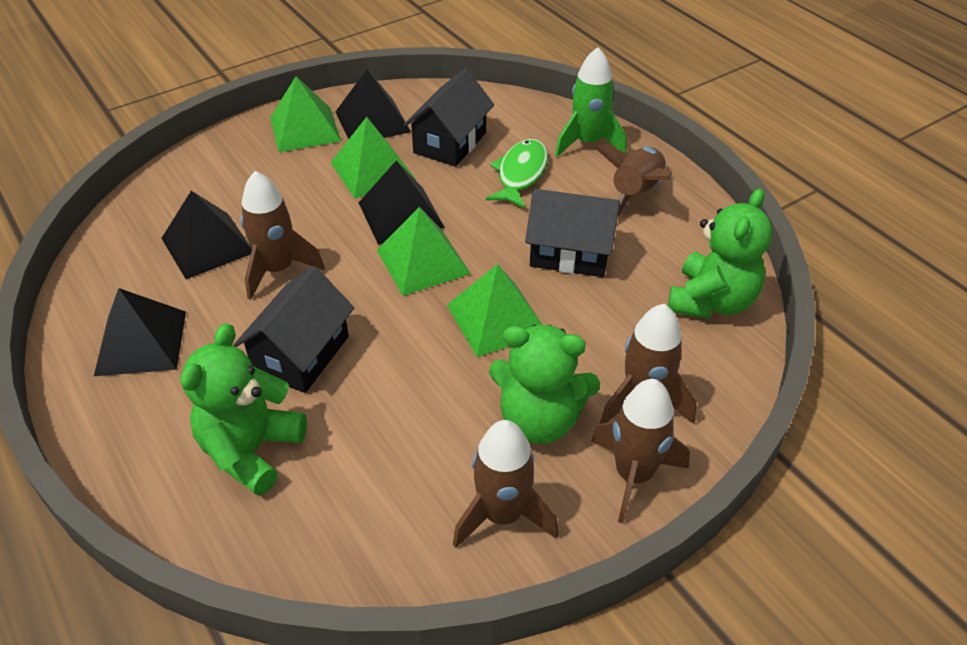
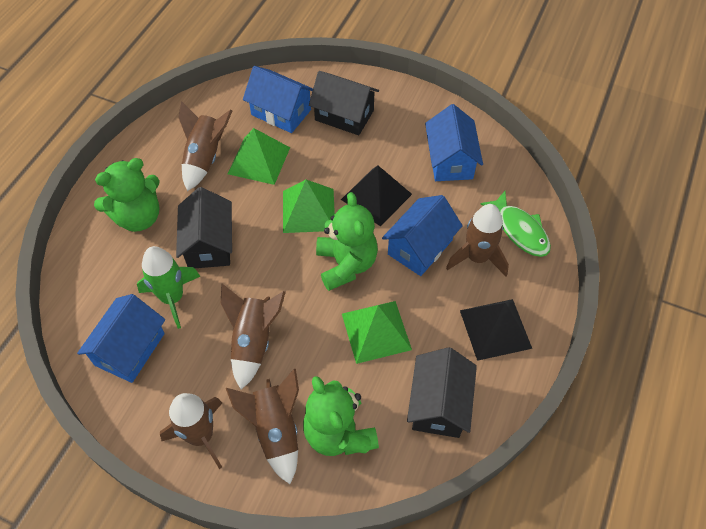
black pyramid: 4 -> 2
blue house: 0 -> 4
green pyramid: 4 -> 3

